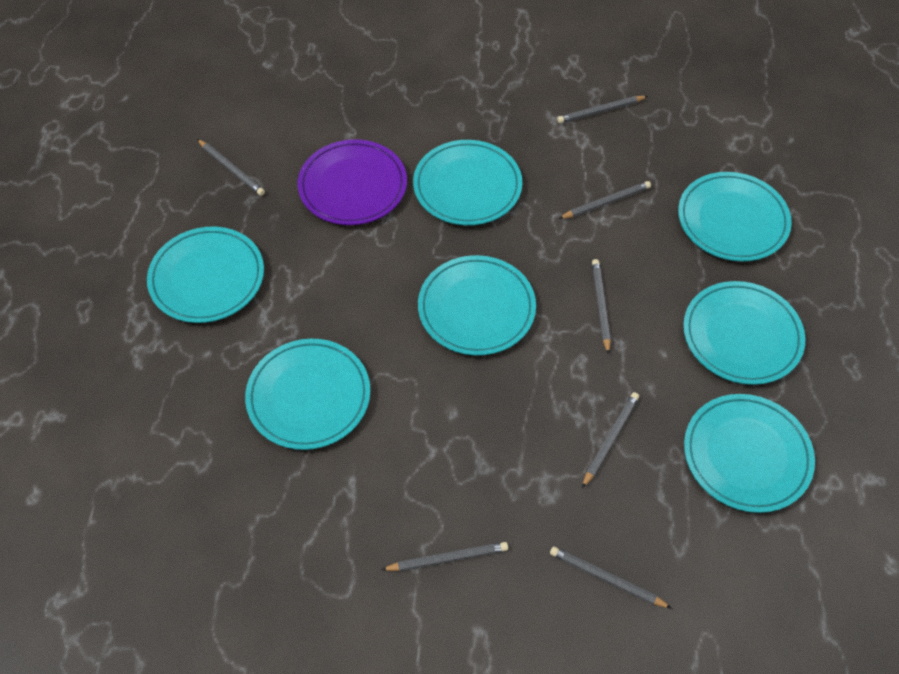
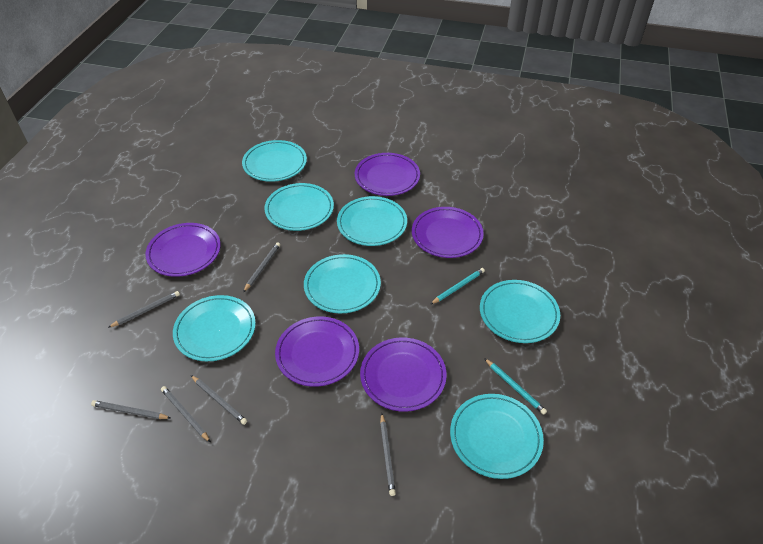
grey pencil: 7 -> 6
purple plate: 1 -> 5
turquoise pencil: 0 -> 2

